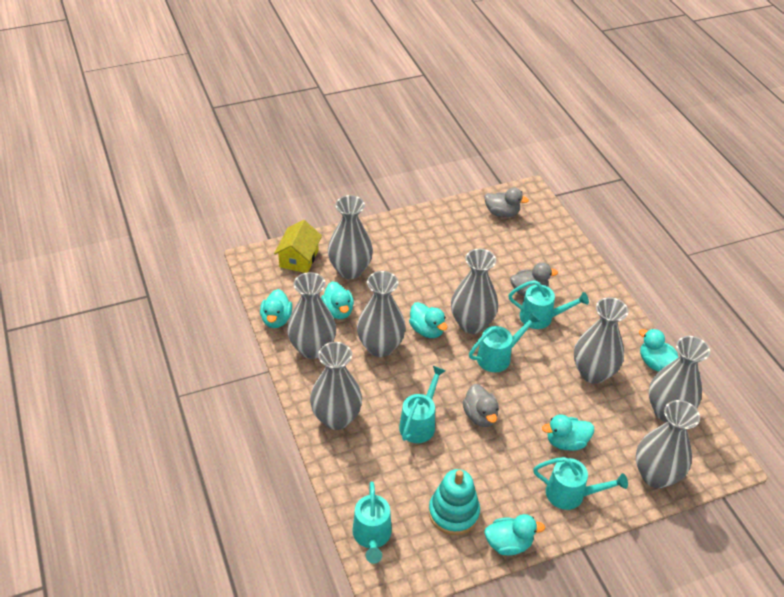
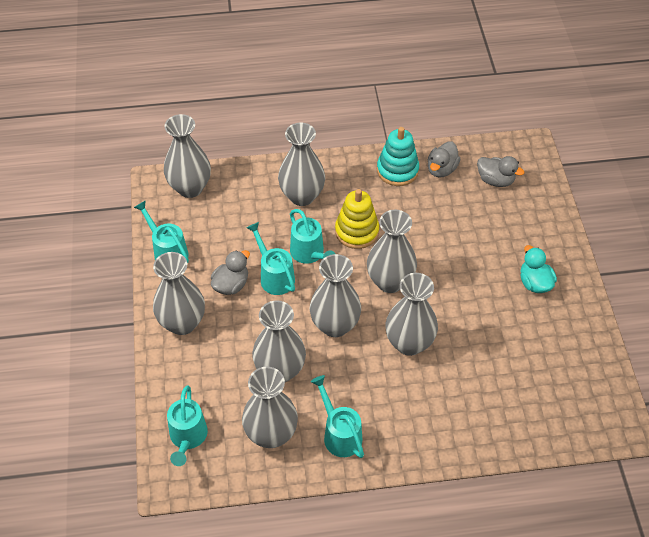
turquoise duck: 6 -> 1
yellow house: 1 -> 0
yellow stacking toy: 0 -> 1

